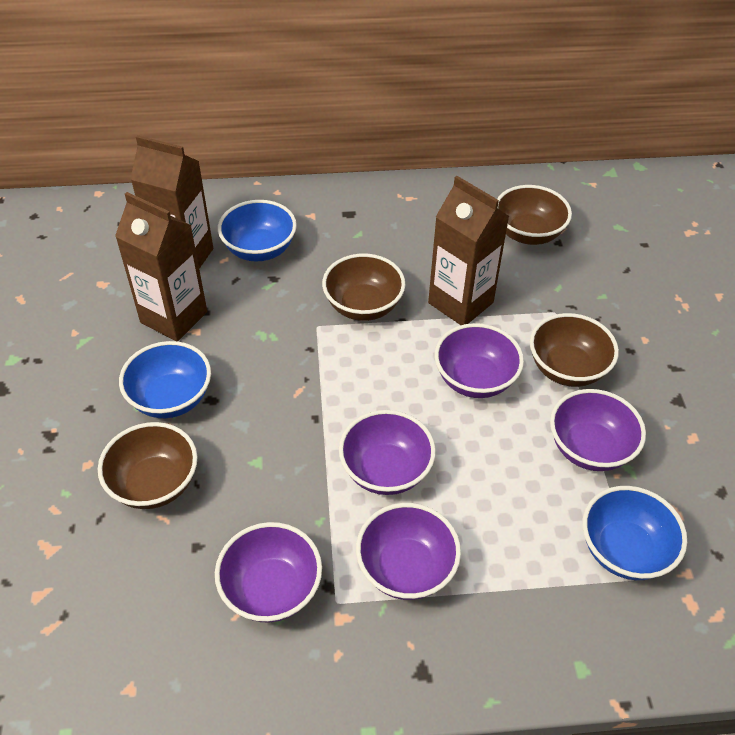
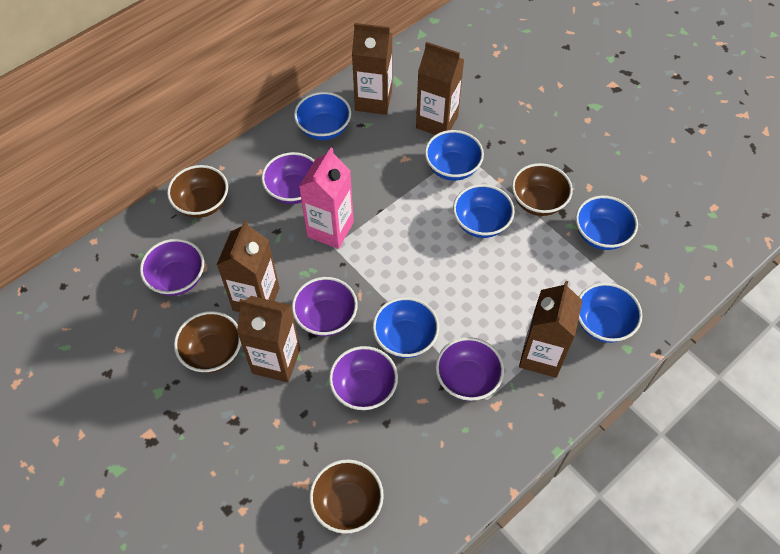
blue bowl: 3 -> 6
brown carton: 3 -> 5
pink carton: 0 -> 1

